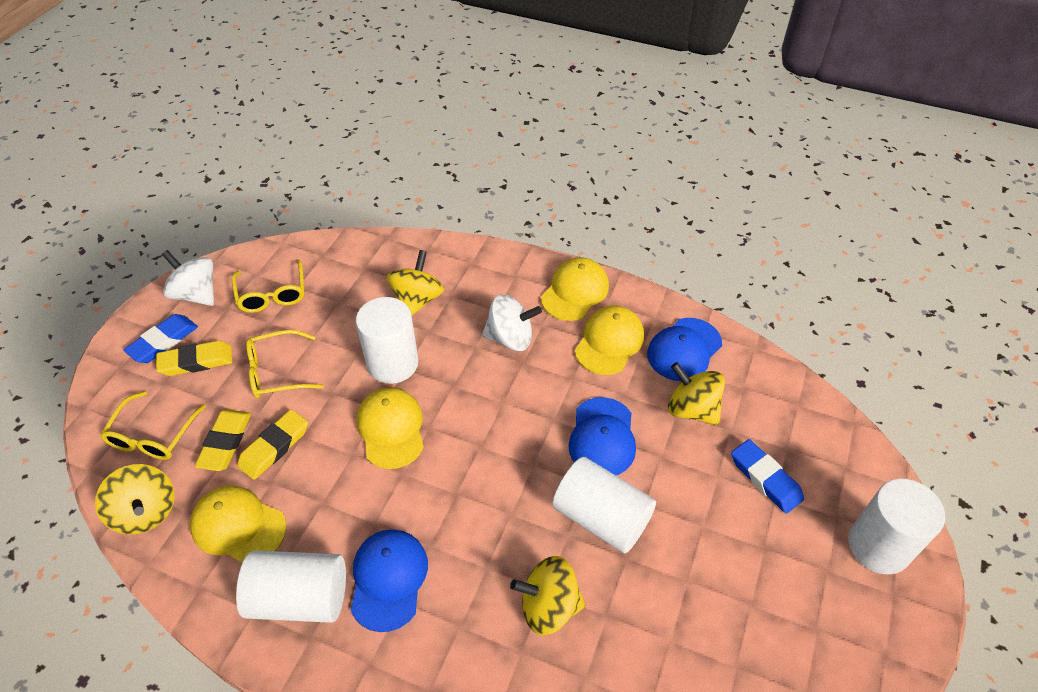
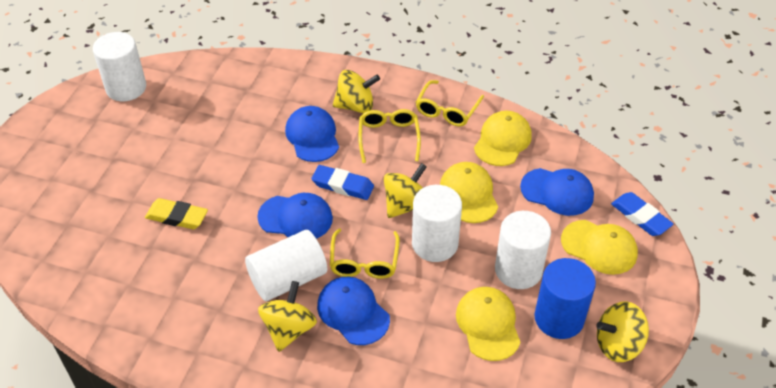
blue cap: 3 -> 4
blue cylinder: 0 -> 1
white spinning top: 2 -> 0
yellow eraser: 3 -> 1

